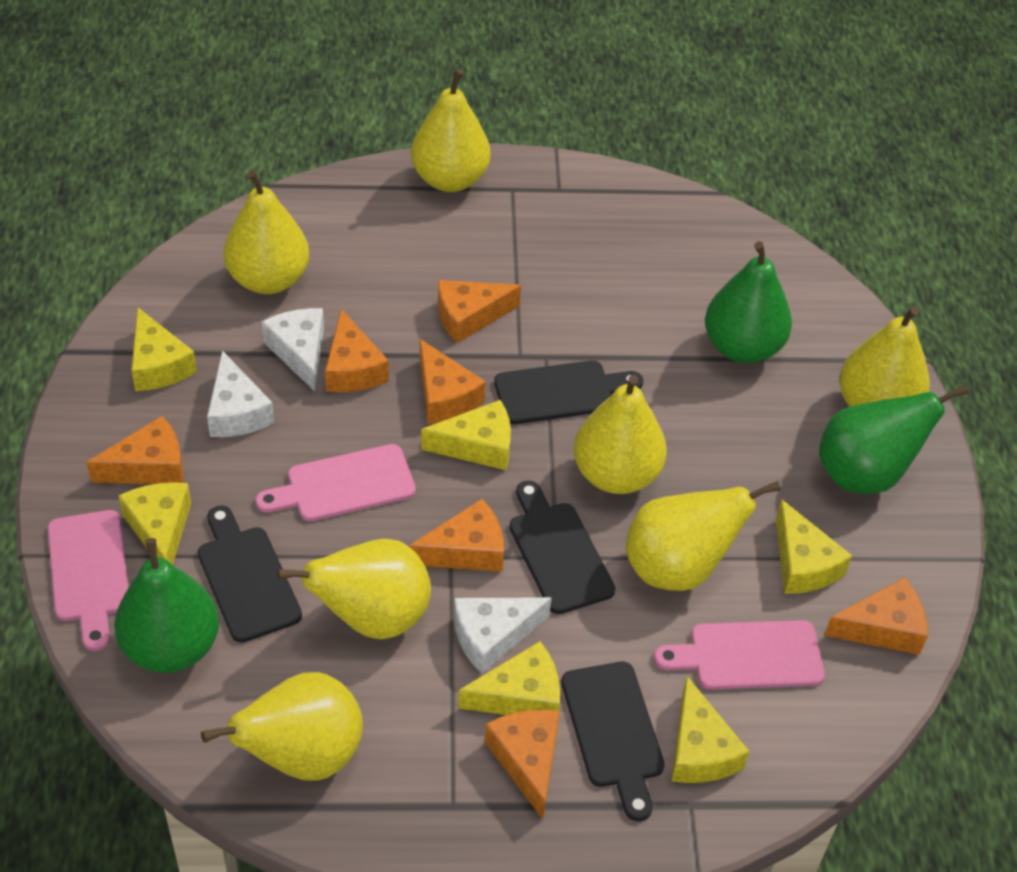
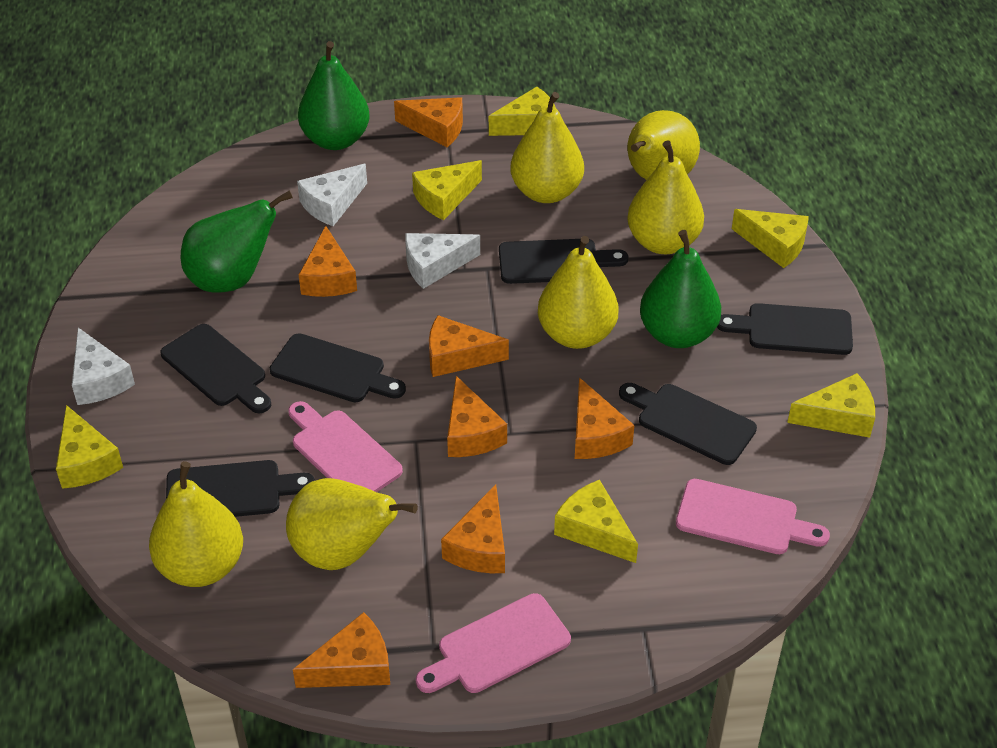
black cutting board: 4 -> 6
yellow pear: 7 -> 6

